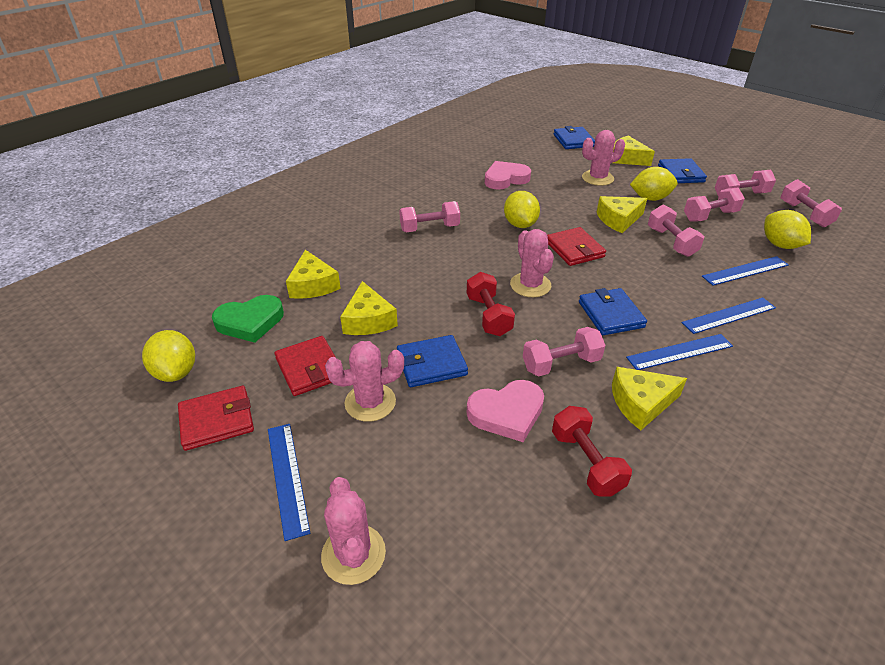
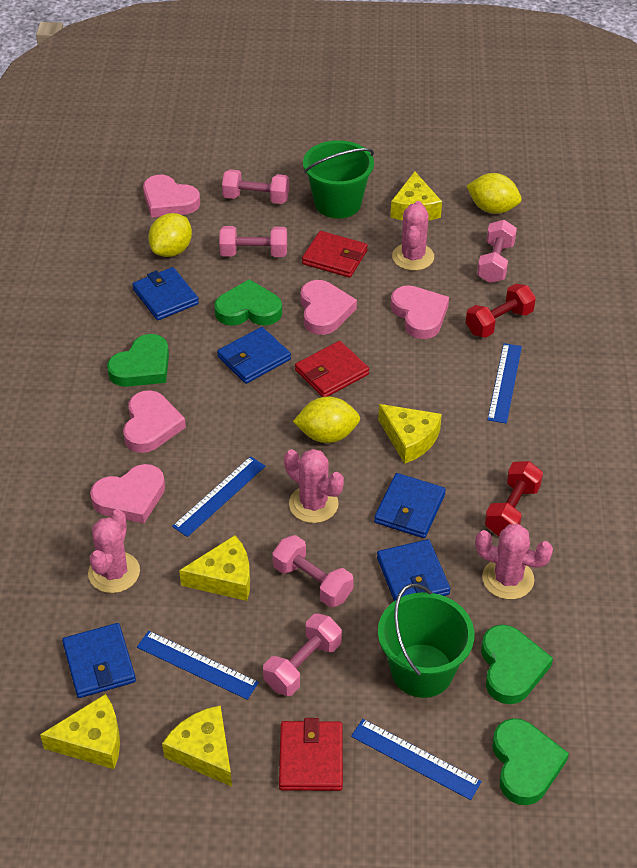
blue wallet: 4 -> 5
green bucket: 0 -> 2
green heart: 1 -> 4
pink dumbbell: 6 -> 5
pink heart: 2 -> 5
yellow lemon: 4 -> 3

